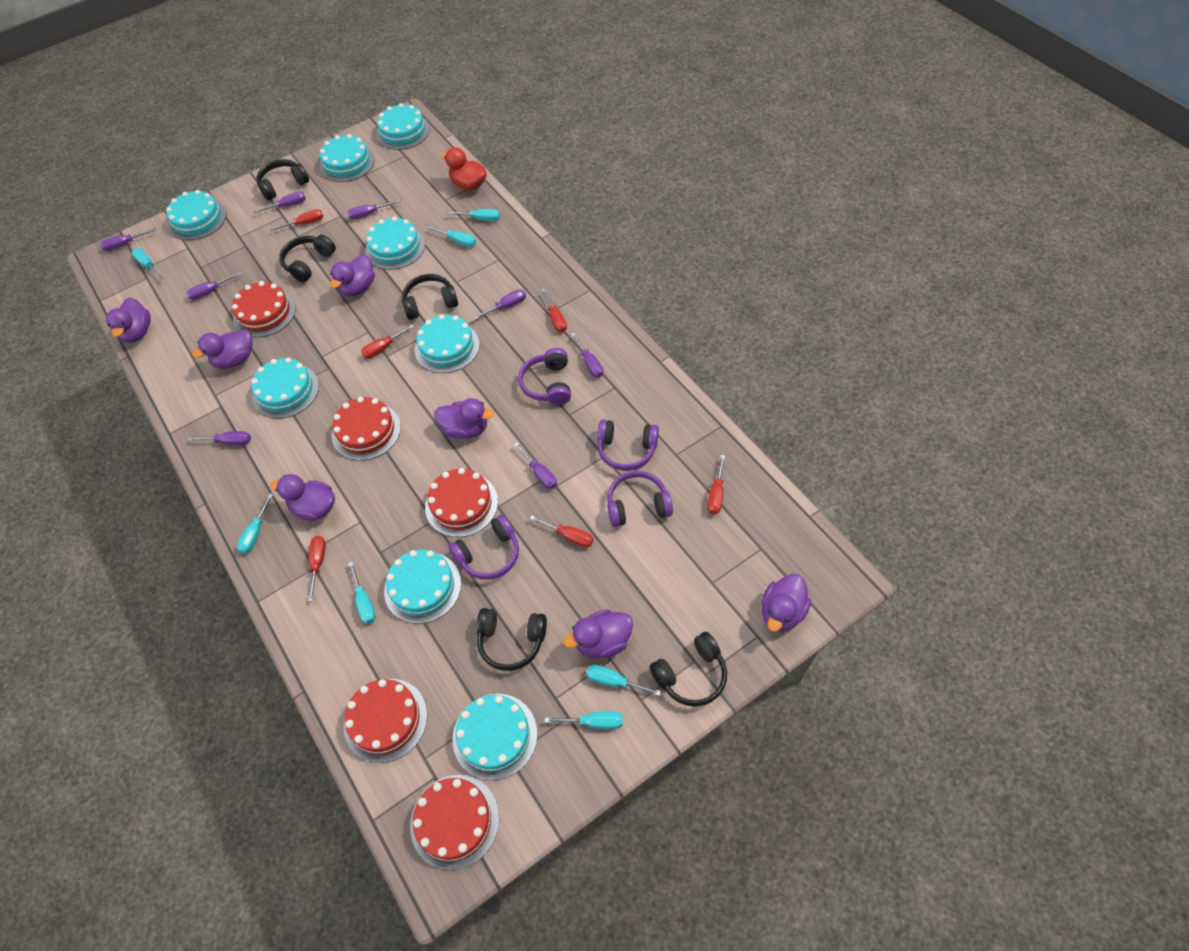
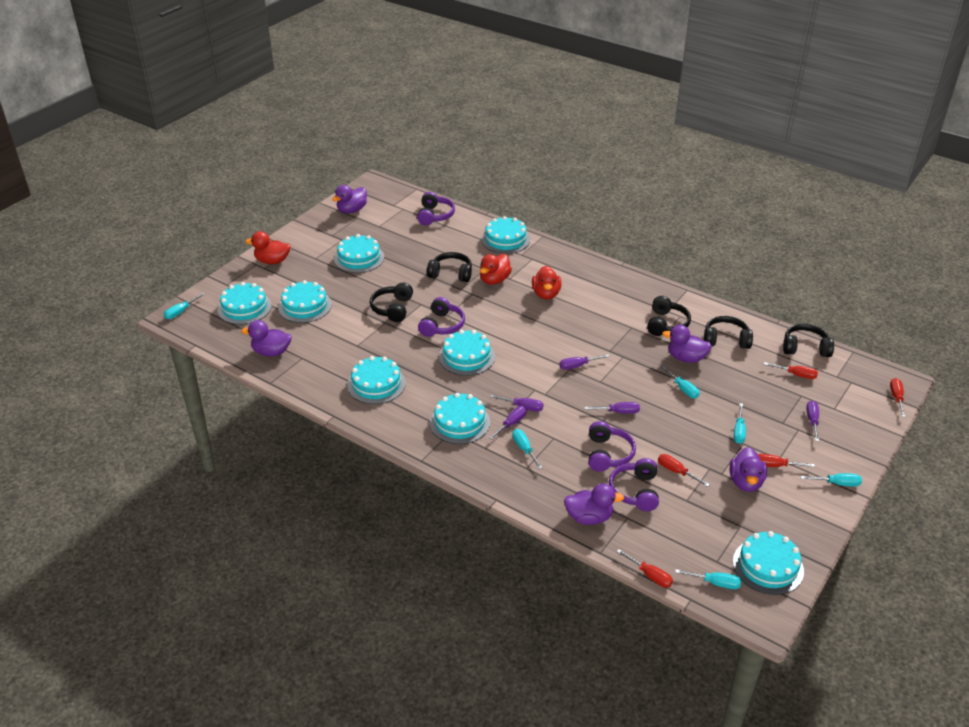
purple duck: 7 -> 5
purple screwdriver: 8 -> 5
red cake: 5 -> 0
red duck: 1 -> 3
red screwdriver: 6 -> 5
turquoise screwdriver: 7 -> 6

